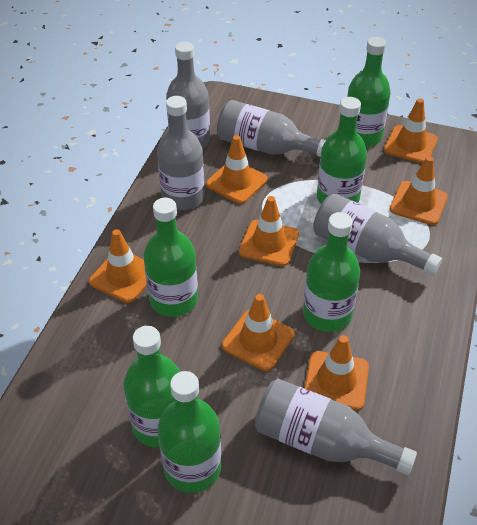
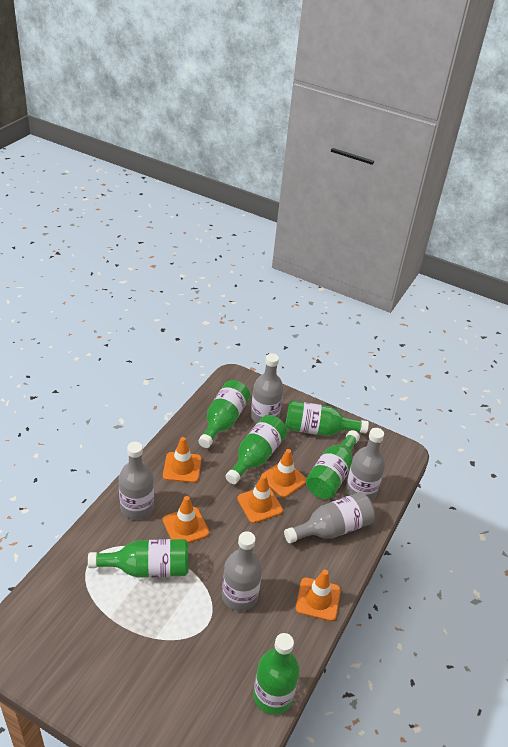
orange traffic cone: 7 -> 5

